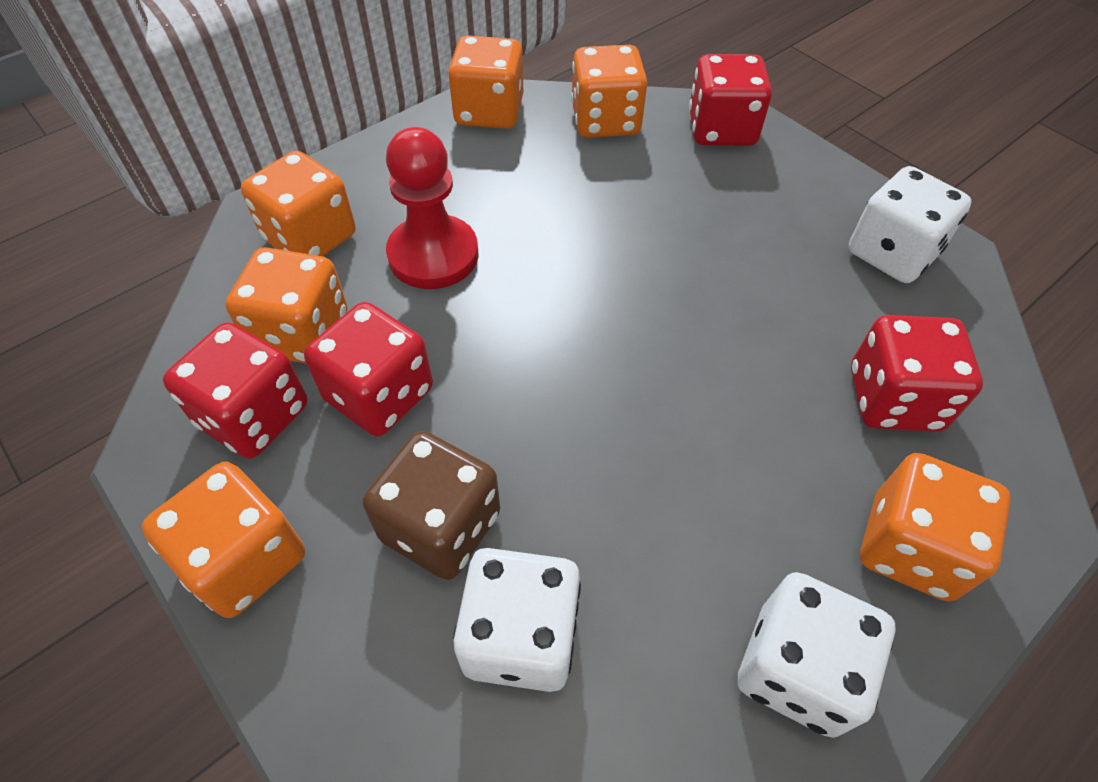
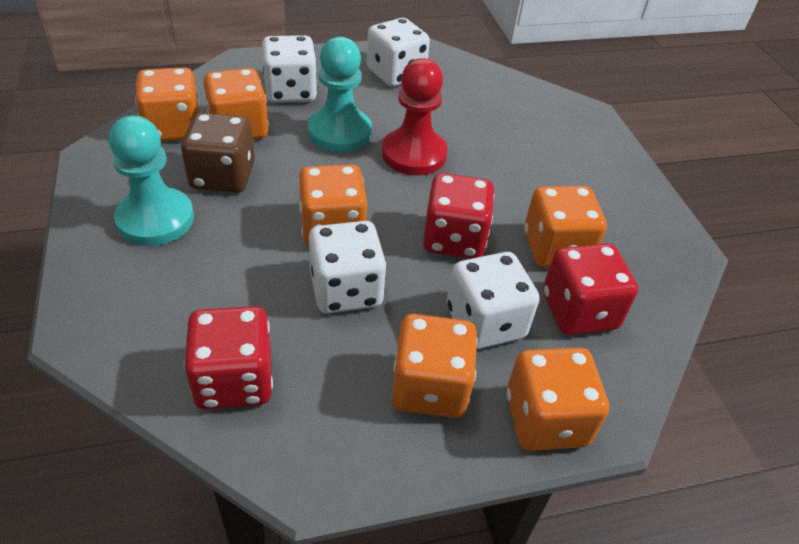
red dice: 4 -> 3
turquoise pawn: 0 -> 2
white dice: 3 -> 4

